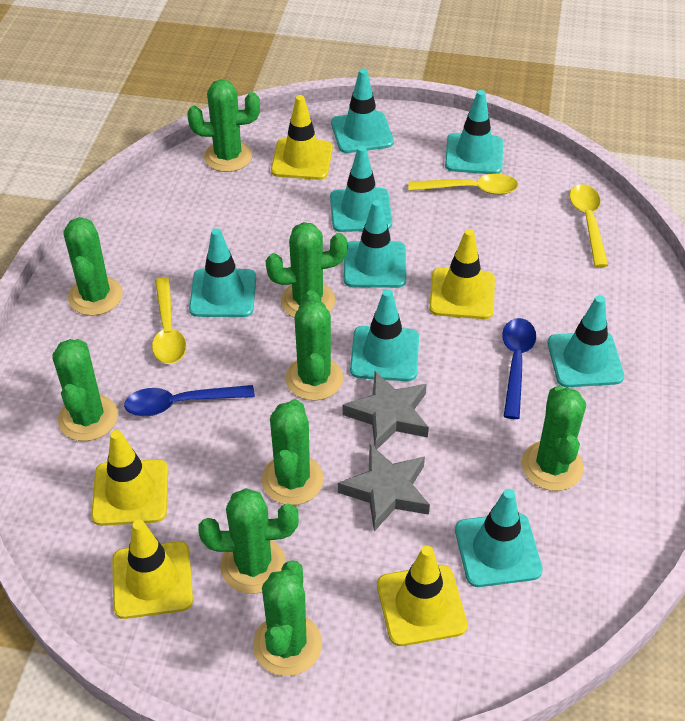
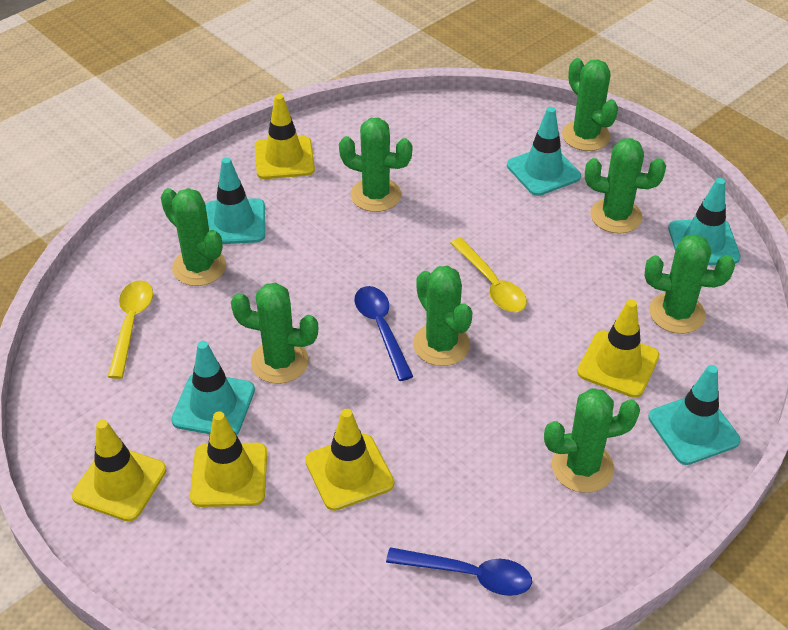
green cactus: 9 -> 8
grey star: 2 -> 0
turquoise traffic cone: 8 -> 5
yellow spoon: 3 -> 2

